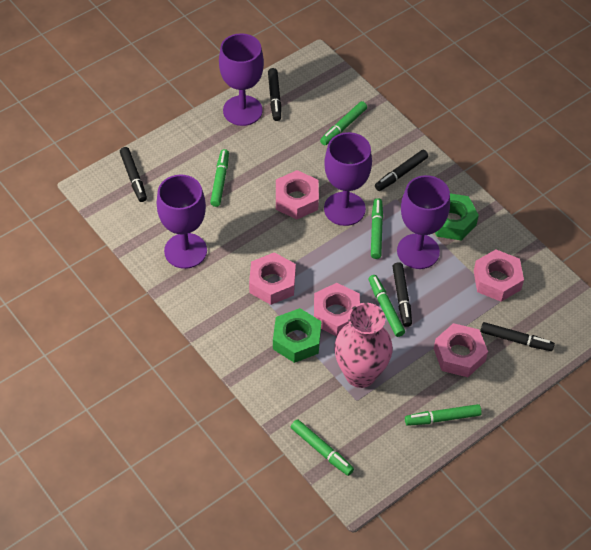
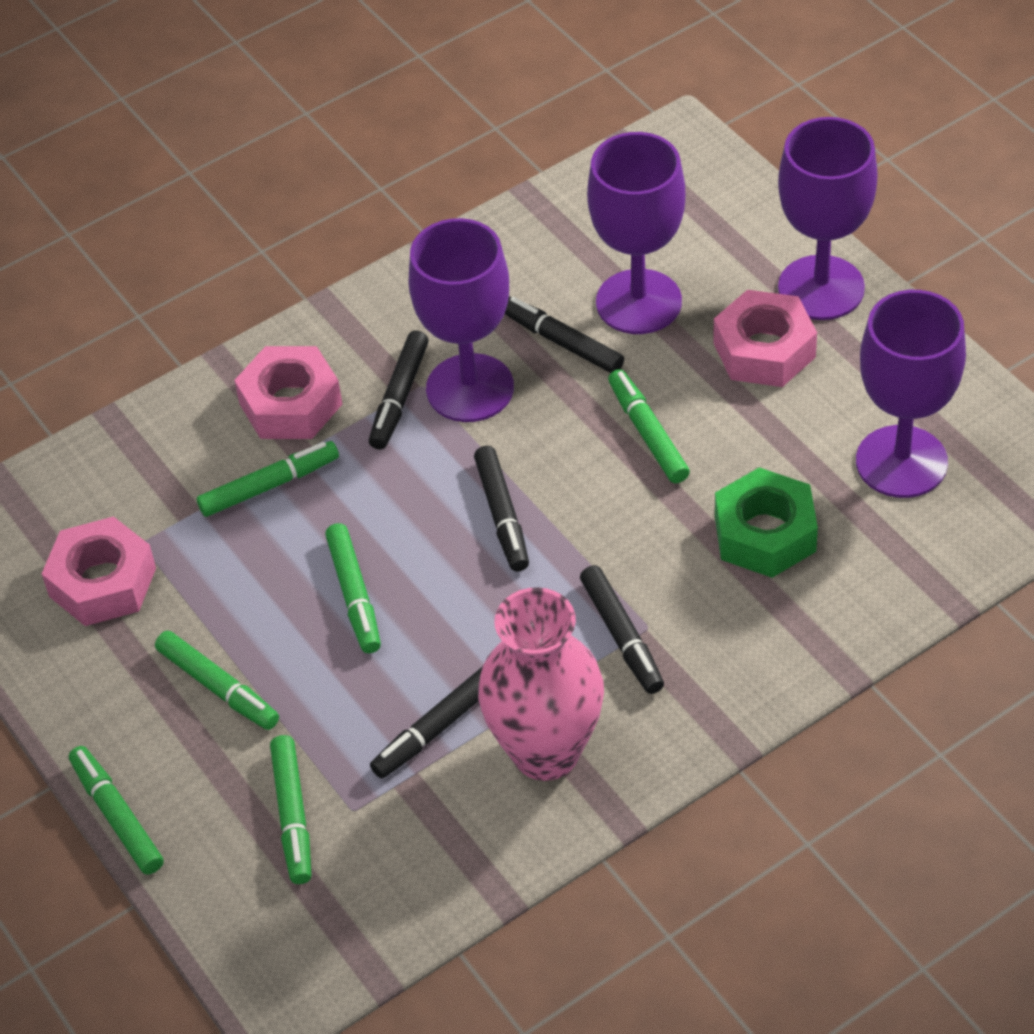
green nut: 2 -> 1
pink nut: 5 -> 3

